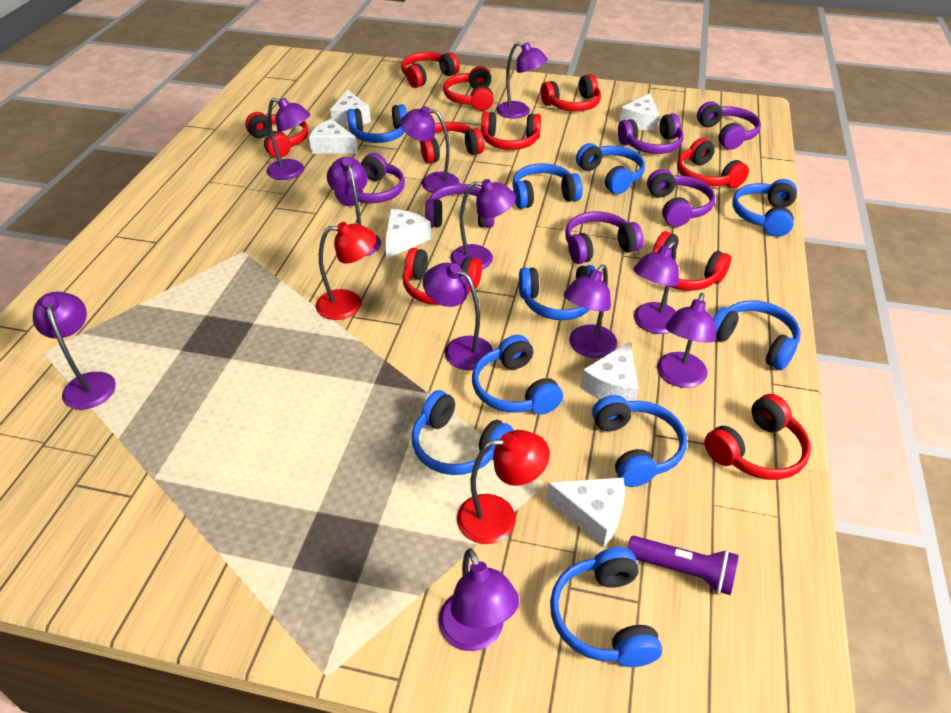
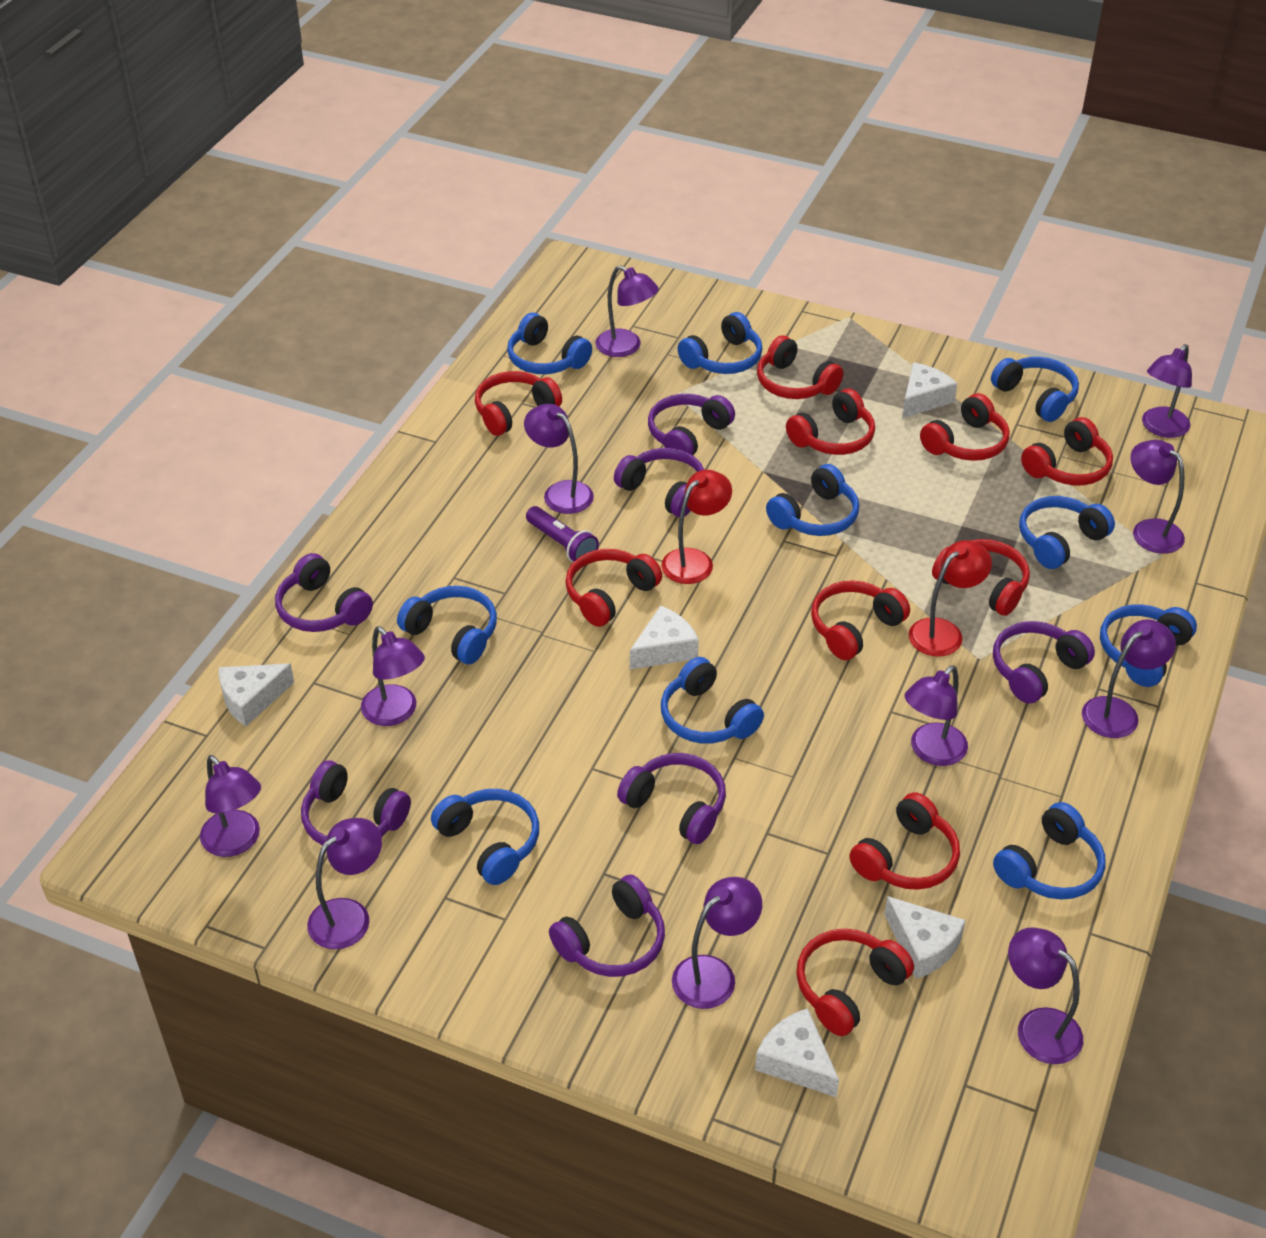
purple headphones: 6 -> 7
white cheese: 6 -> 5

